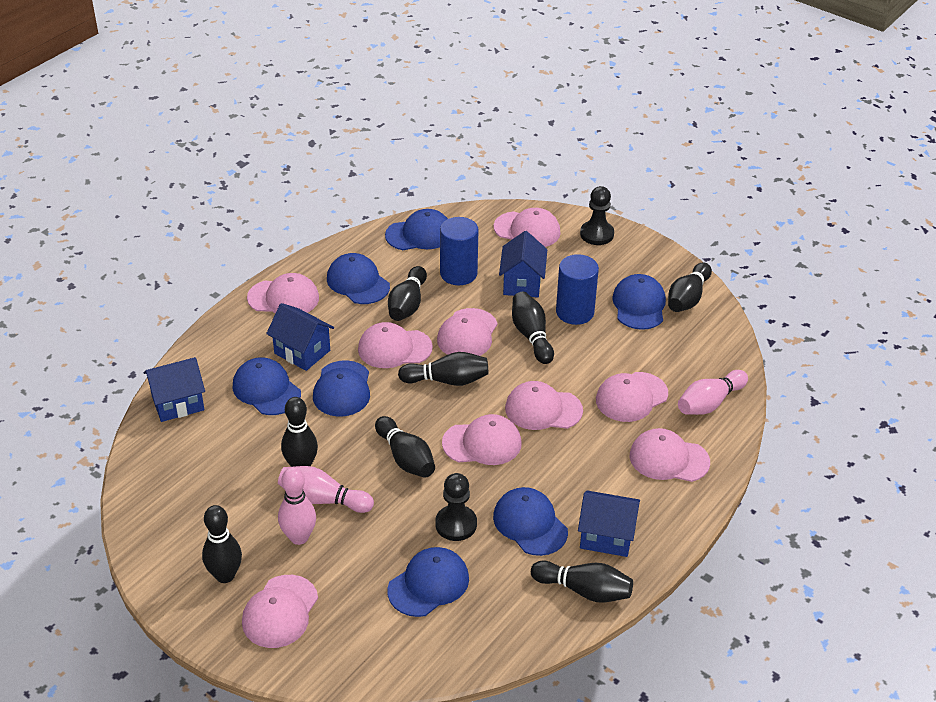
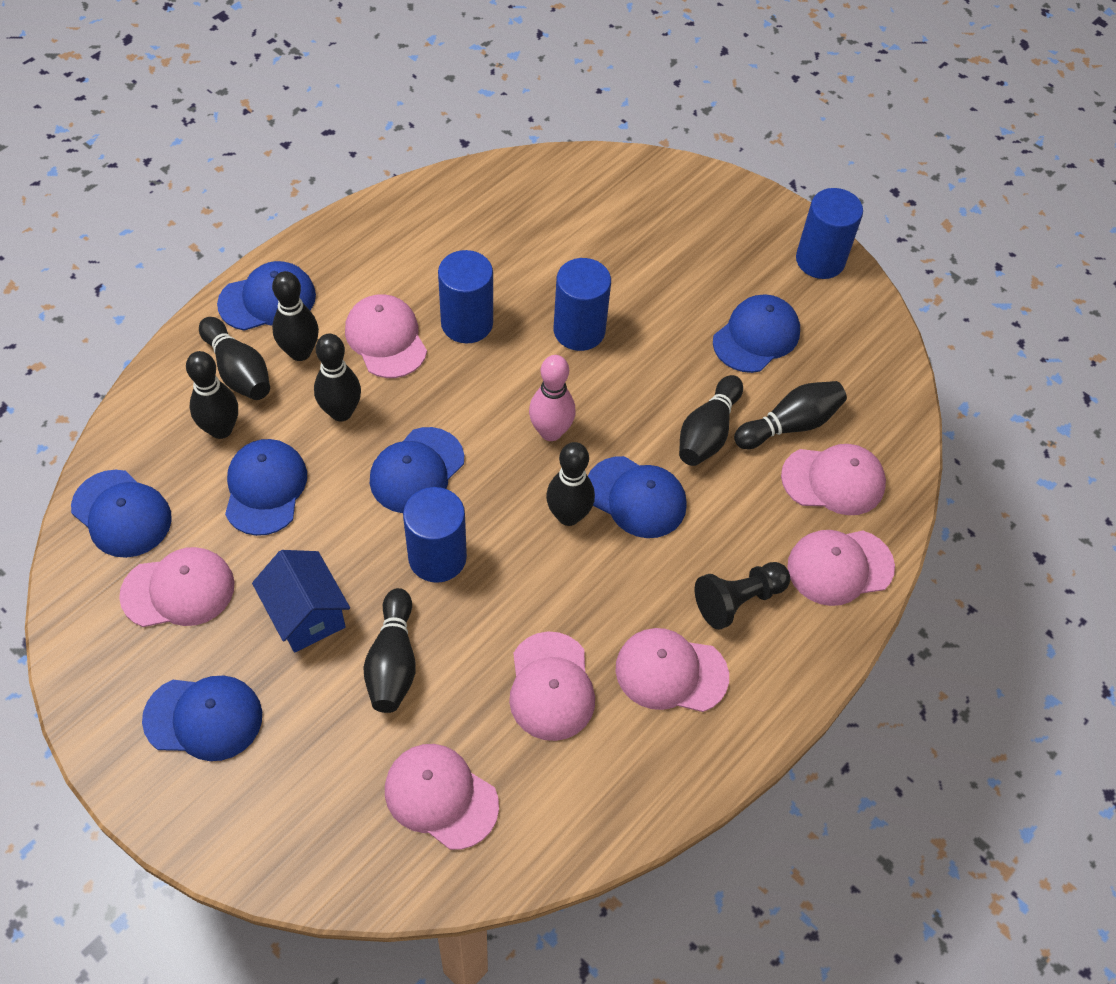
black pawn: 2 -> 1
blue cylinder: 2 -> 4
blue house: 4 -> 1
pink bowling pin: 3 -> 1
pink cap: 9 -> 7

